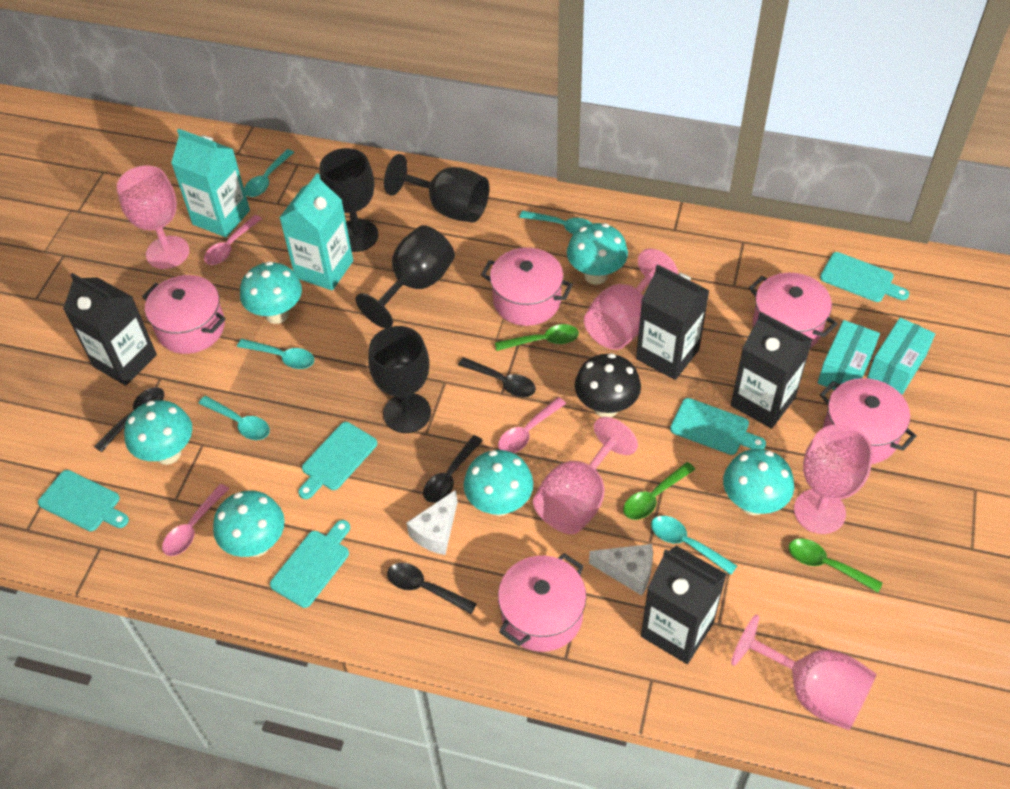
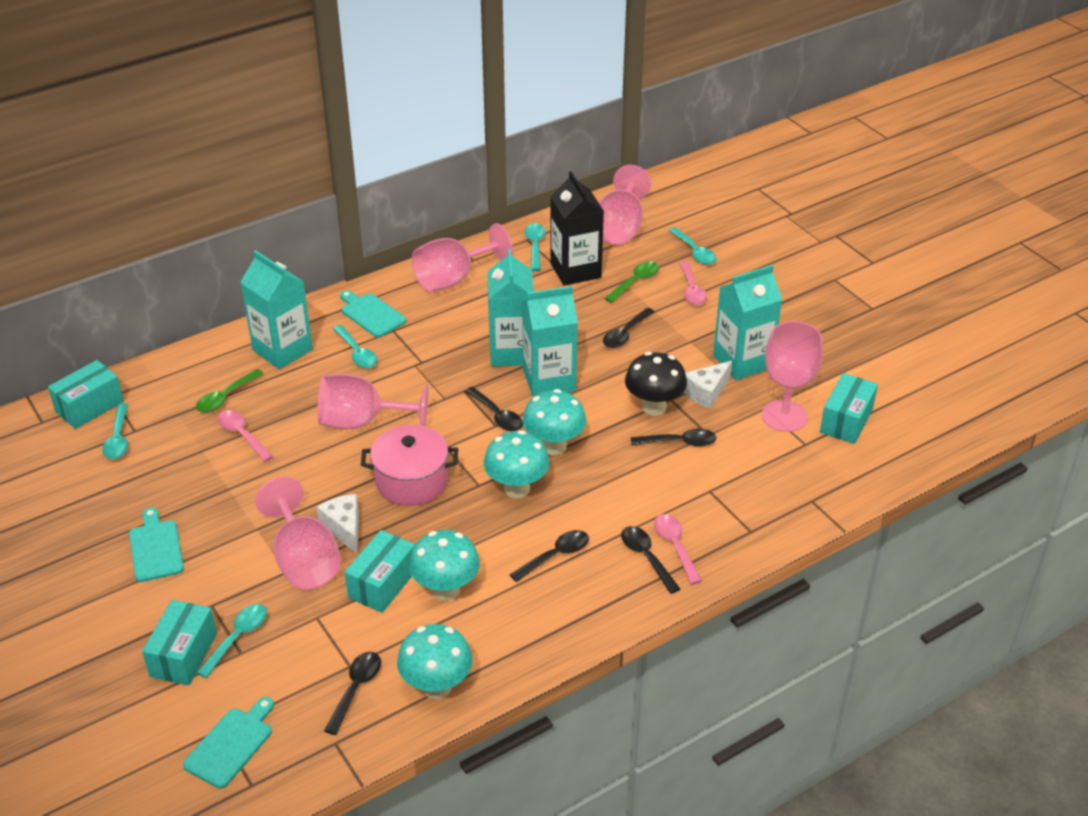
black carton: 4 -> 1
black goblet: 4 -> 0
black spoon: 4 -> 6
green spoon: 3 -> 2
pink pot: 5 -> 1
turquoise box: 2 -> 4
turquoise carton: 2 -> 4
turquoise cutting board: 5 -> 3
turquoise mushroom: 6 -> 4

